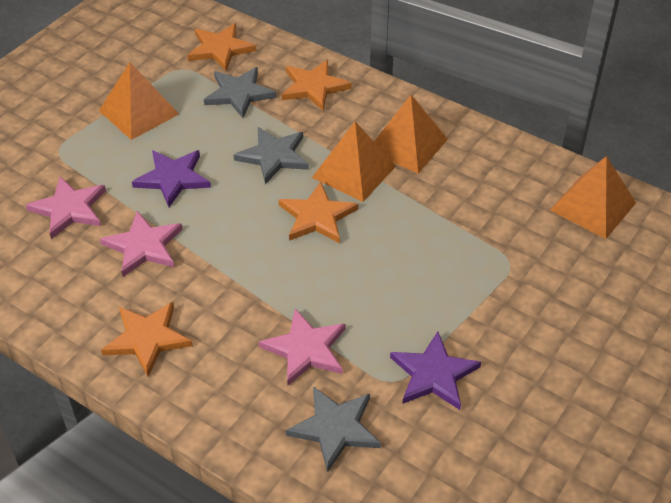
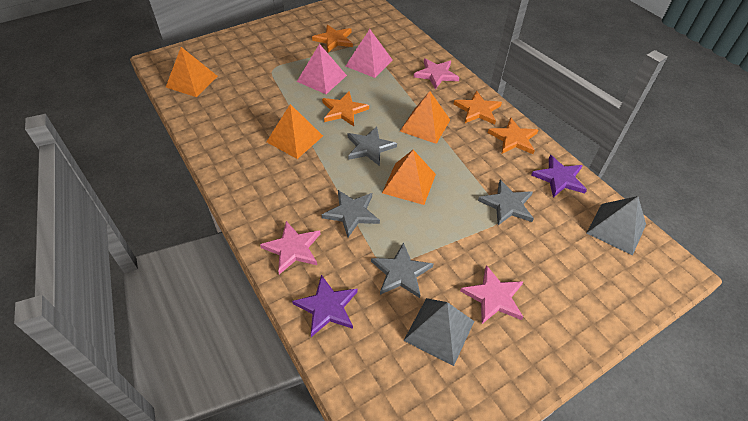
grey pyramid: 0 -> 2
grey star: 3 -> 4
pink pyramid: 0 -> 2

